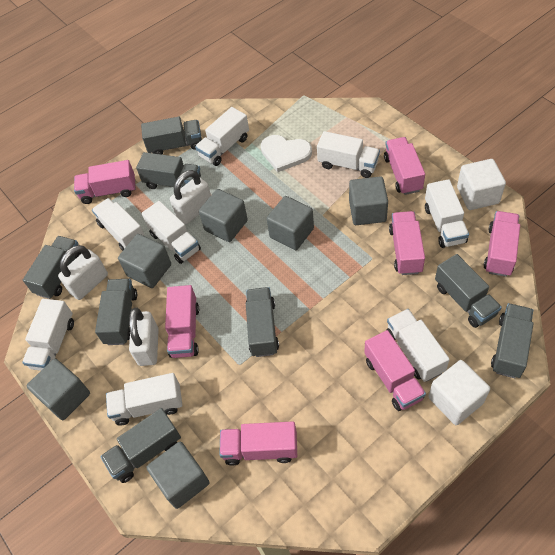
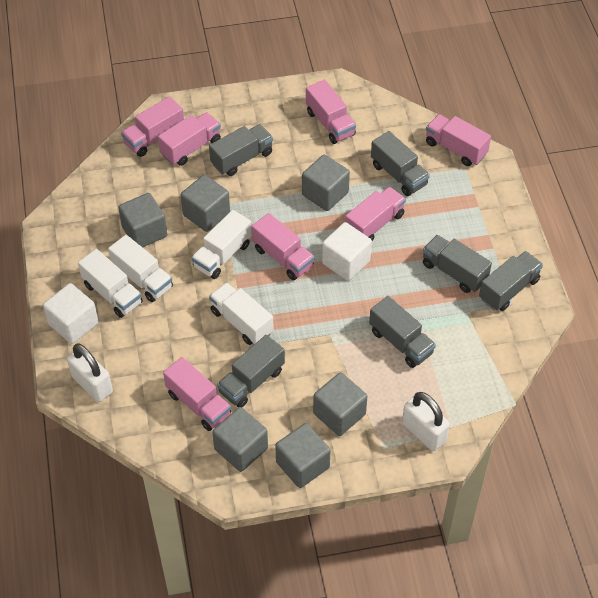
grey truck: 8 -> 6
white heart: 1 -> 0
white padlock: 3 -> 2
white truck: 8 -> 4

